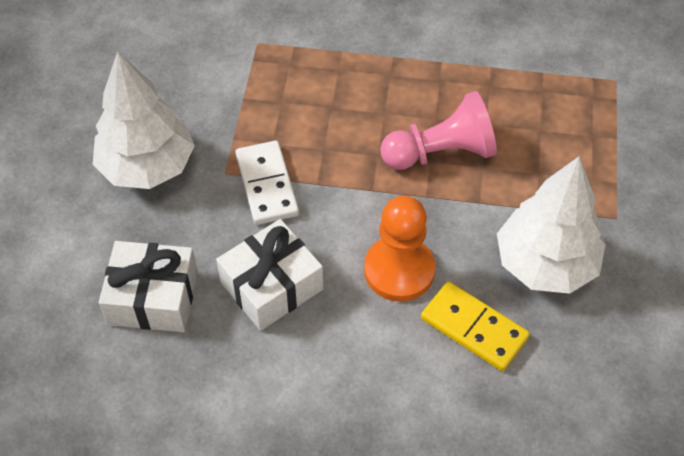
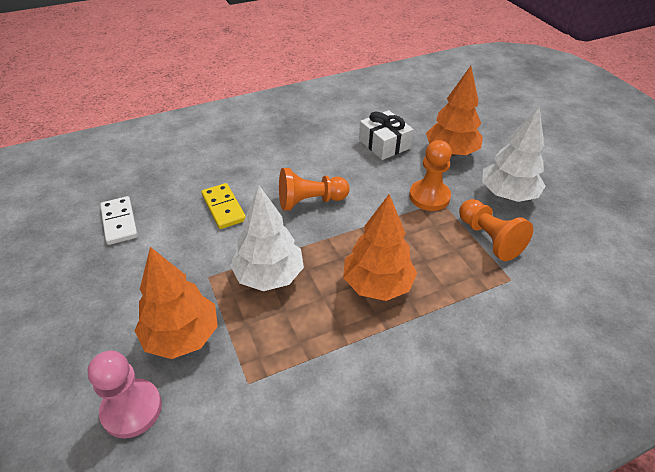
orange pawn: 1 -> 3
orange tree: 0 -> 3
white gift: 2 -> 1

